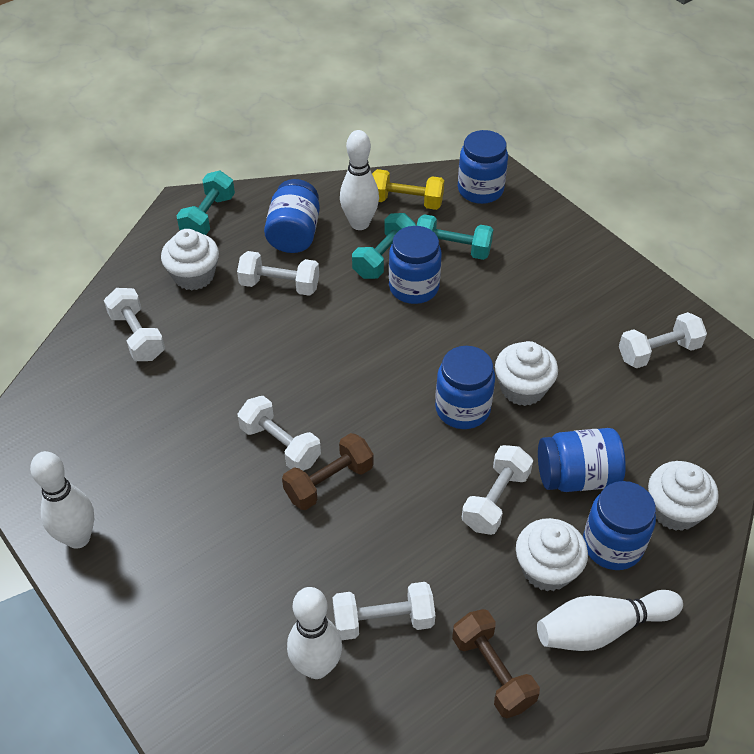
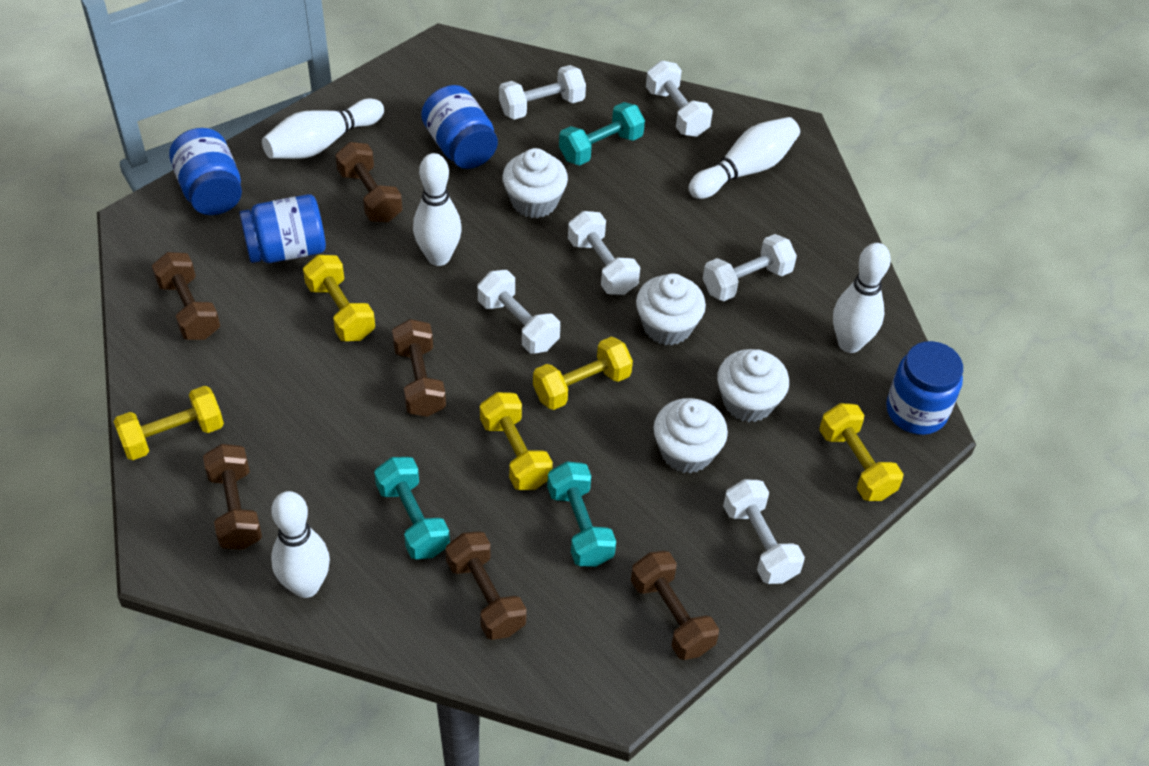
blue jar: 6 -> 4
brown dumbbell: 2 -> 6
white bowling pin: 4 -> 5
yellow dumbbell: 1 -> 5

